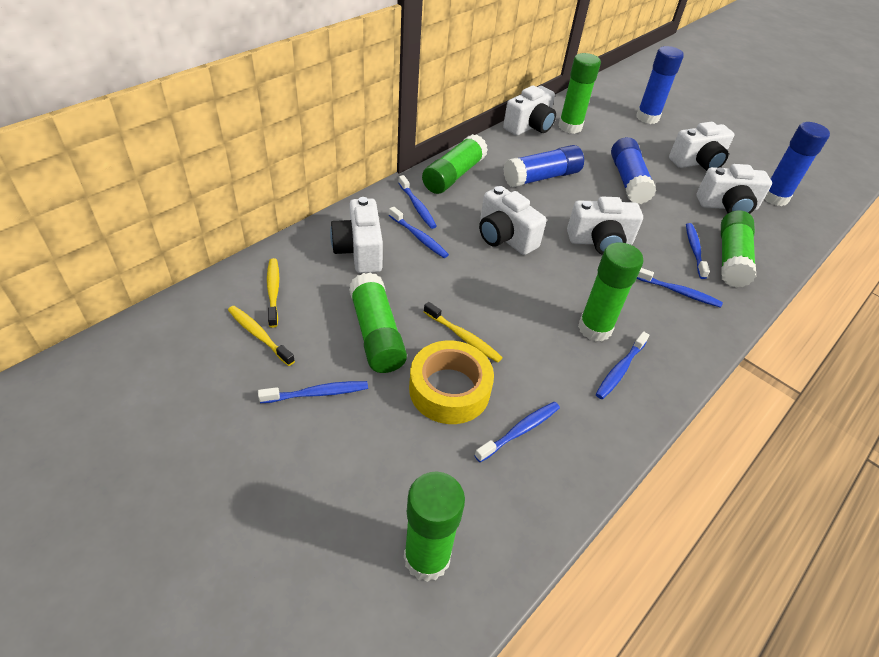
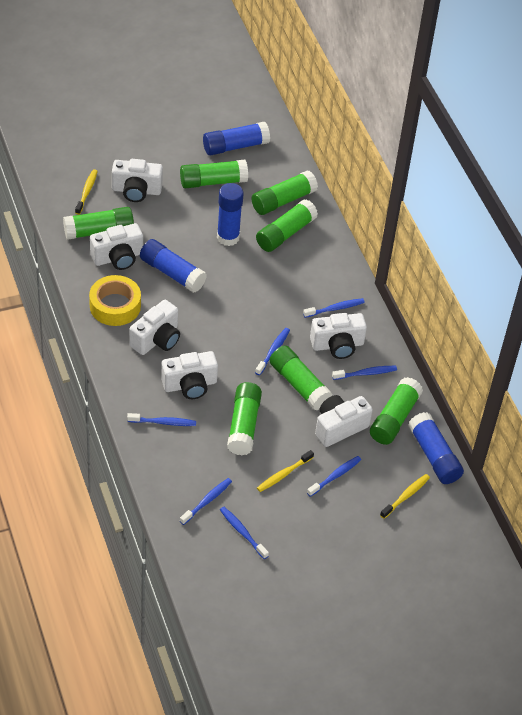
green glue stick: 6 -> 7

